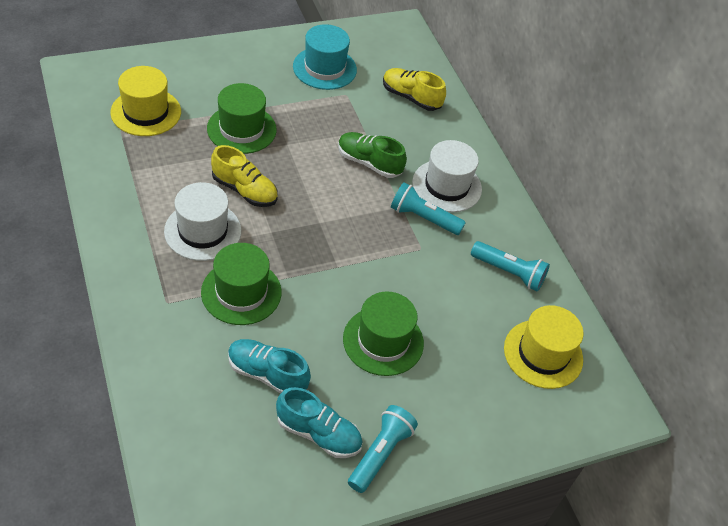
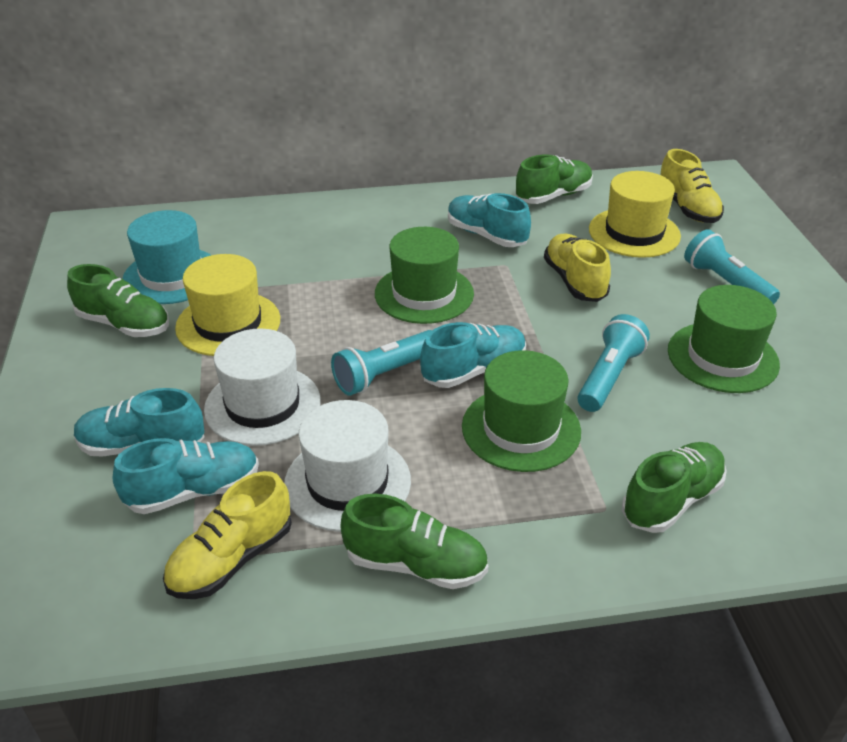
green shoe: 1 -> 4
turquoise shoe: 2 -> 4
yellow shoe: 2 -> 3

